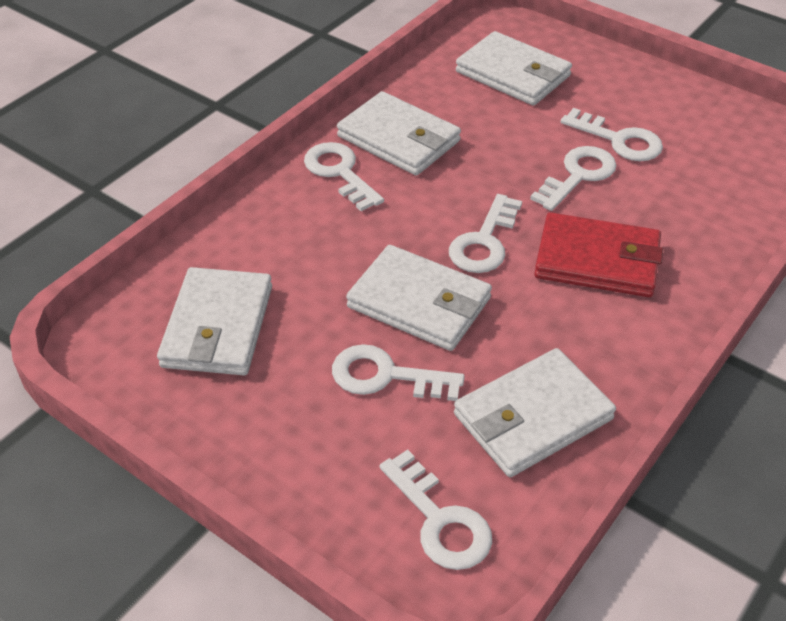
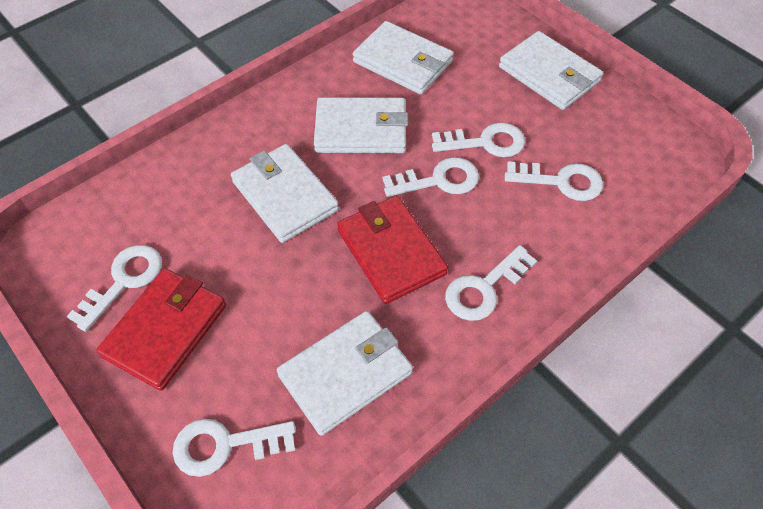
red wallet: 1 -> 2

